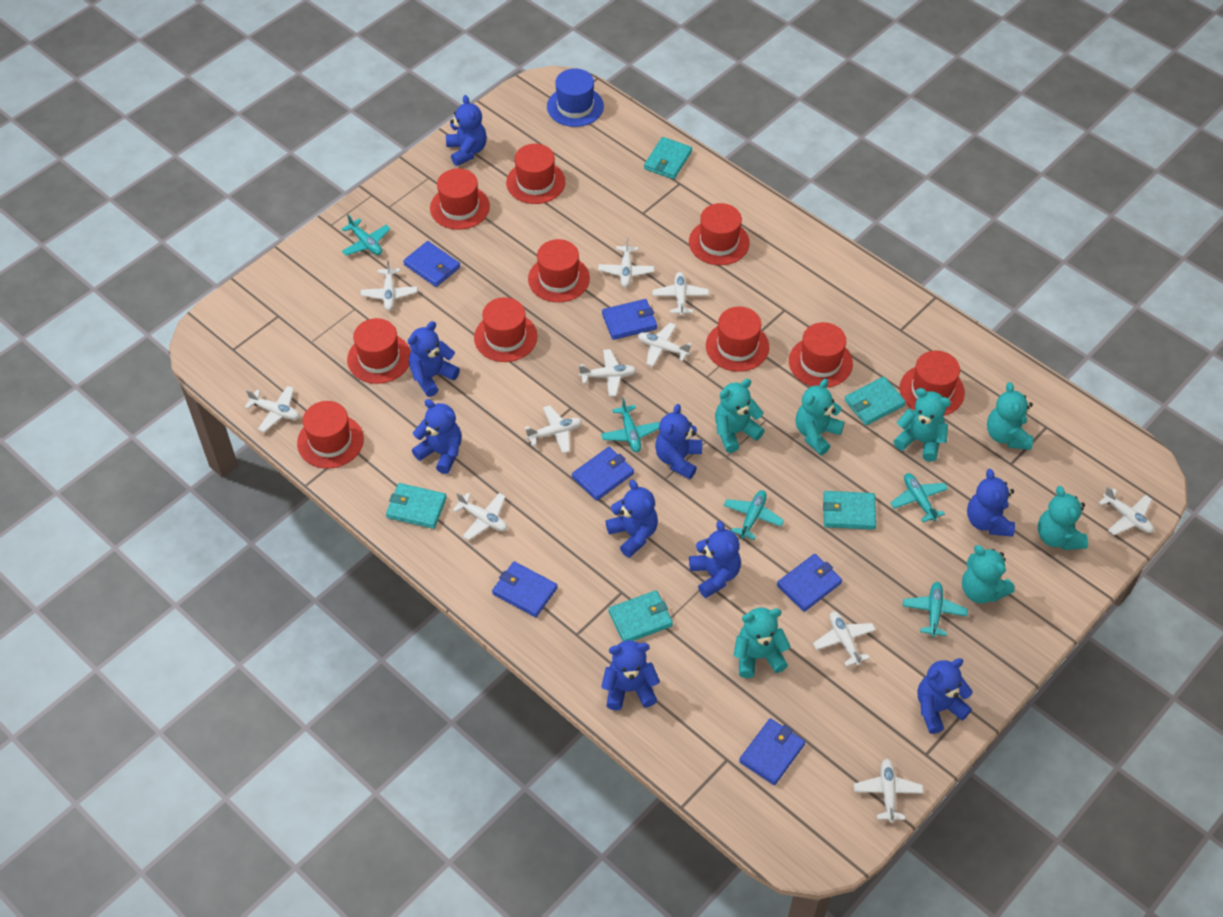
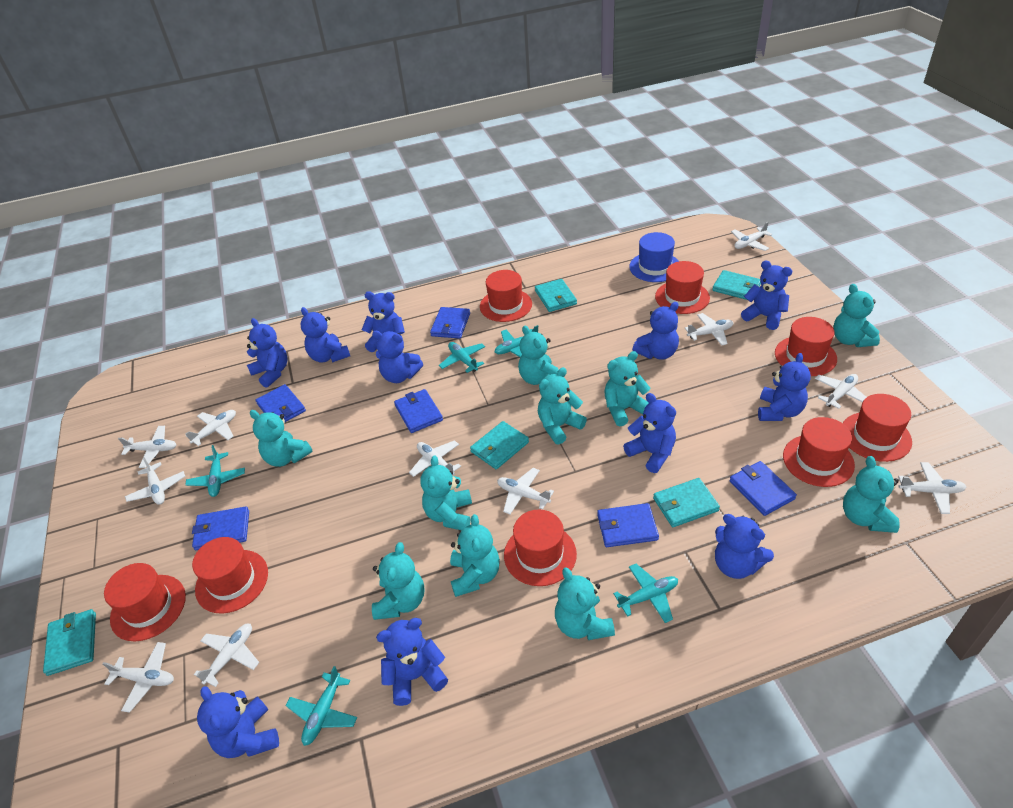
blue teddy bear: 9 -> 11
red hat: 10 -> 8
turquoise teddy bear: 7 -> 10

